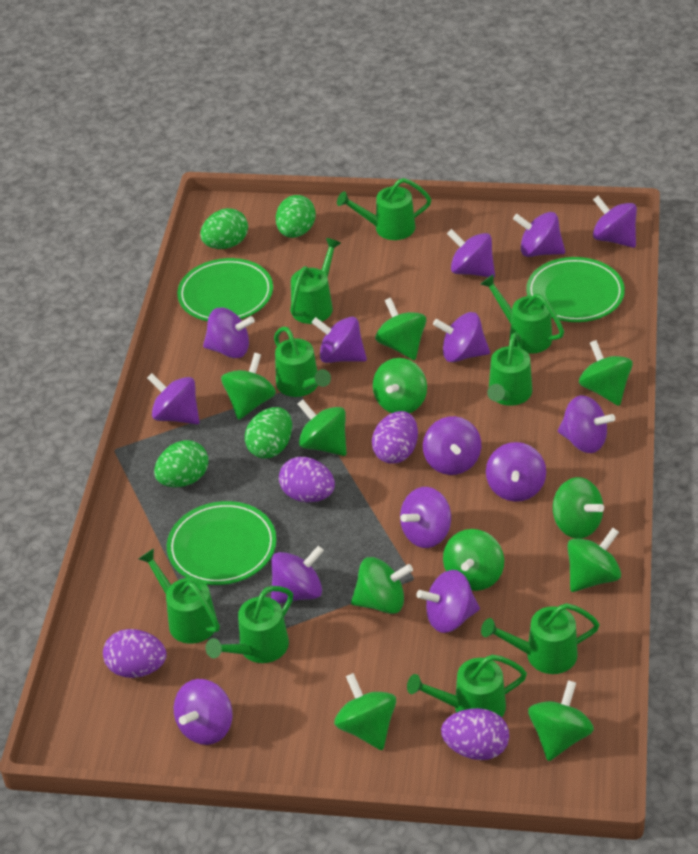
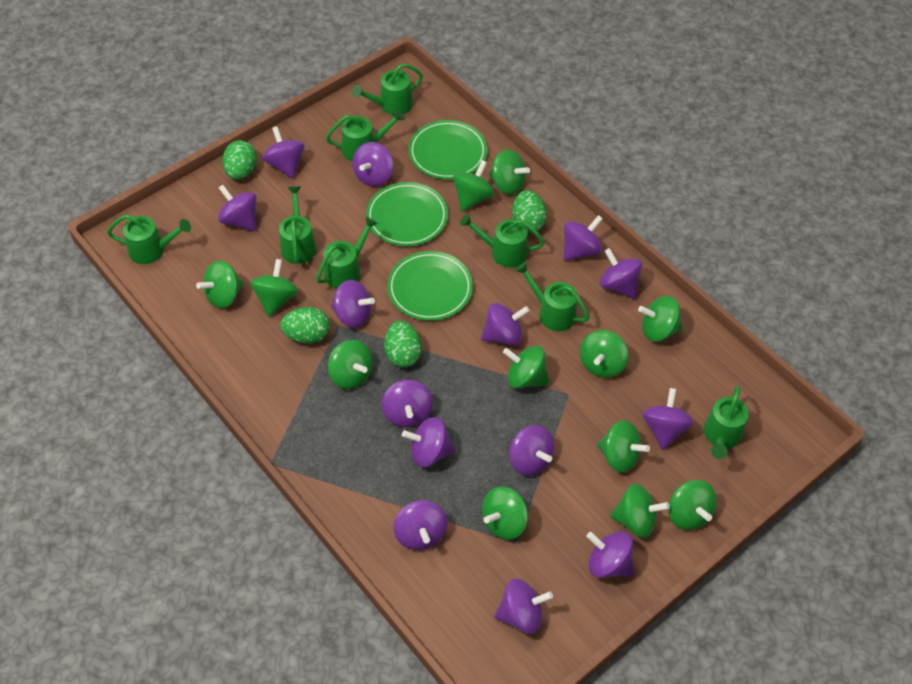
green spinning top: 11 -> 12
green watering can: 9 -> 8
purple egg: 4 -> 0

